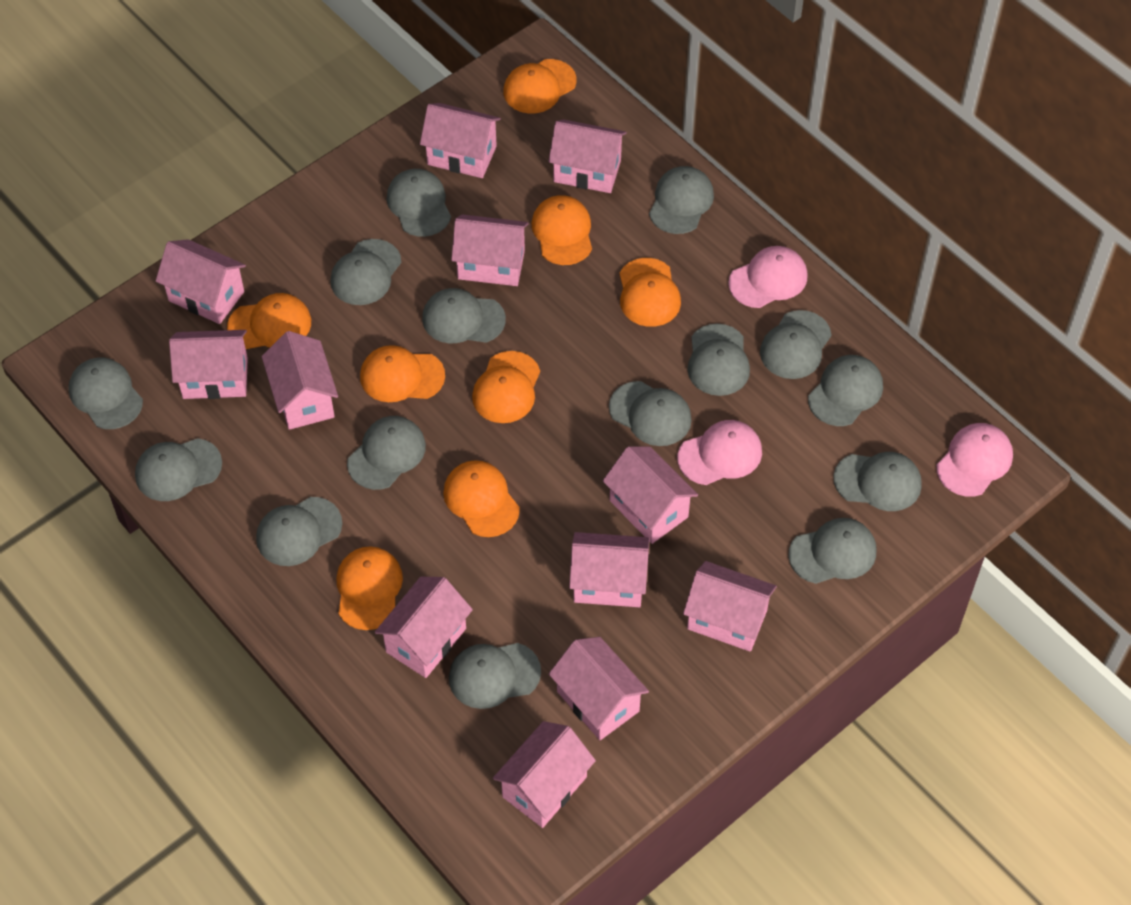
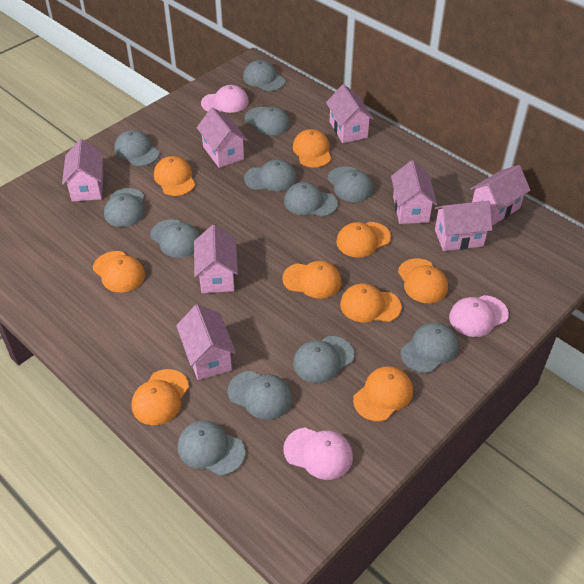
grey cap: 15 -> 12
orange cap: 8 -> 9
pink house: 12 -> 8

